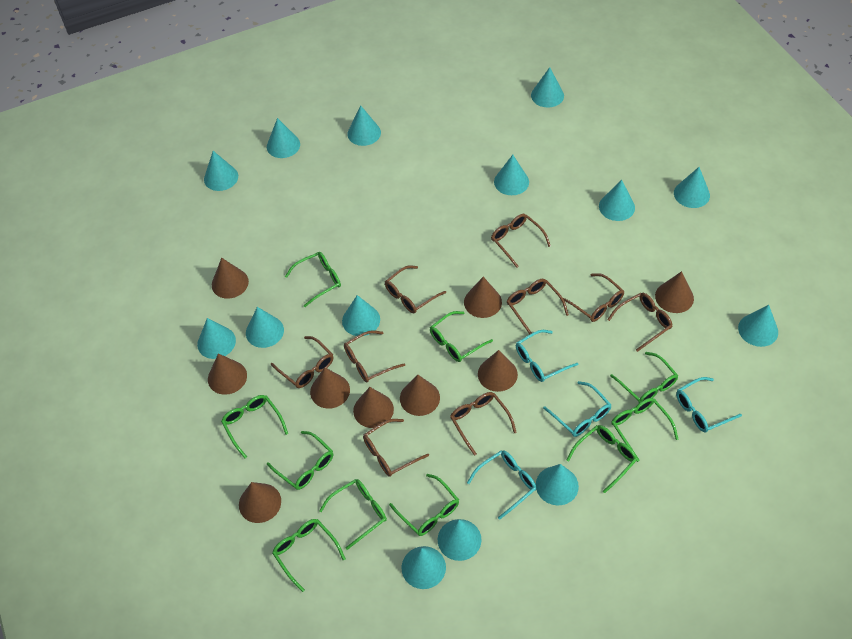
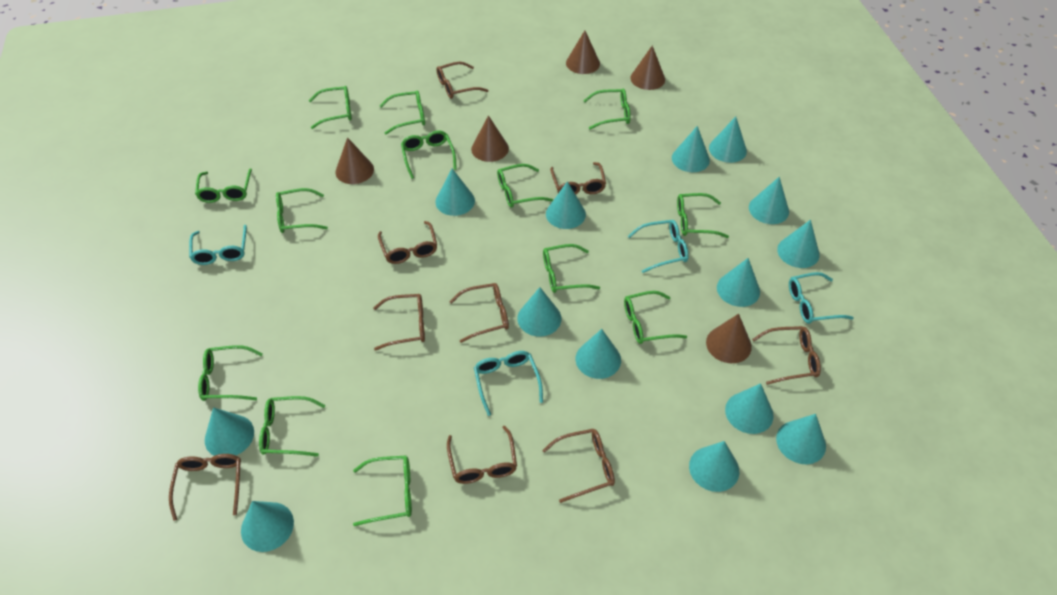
brown cone: 9 -> 5
green glasses: 10 -> 13

